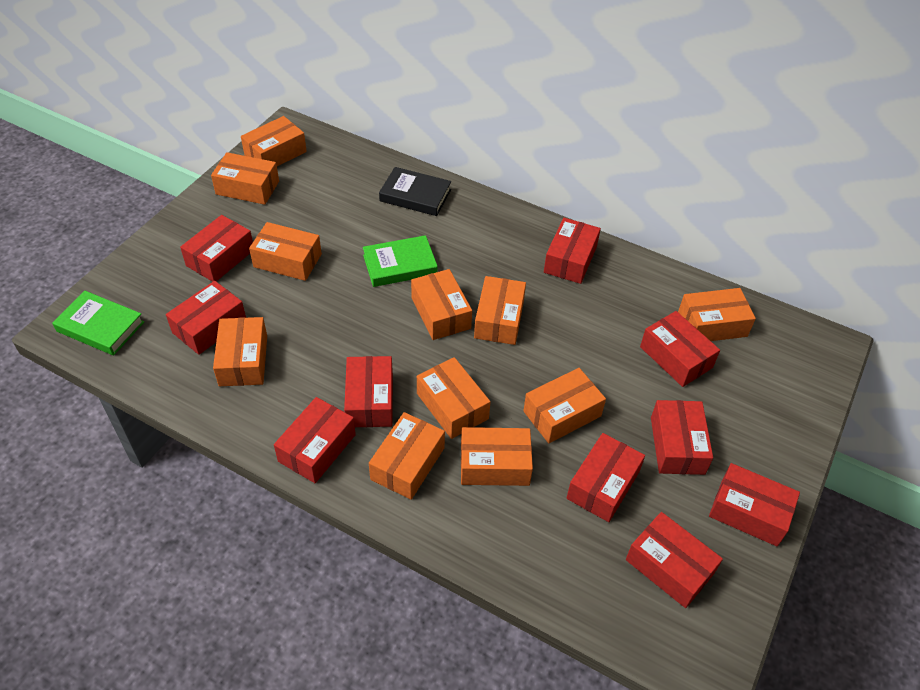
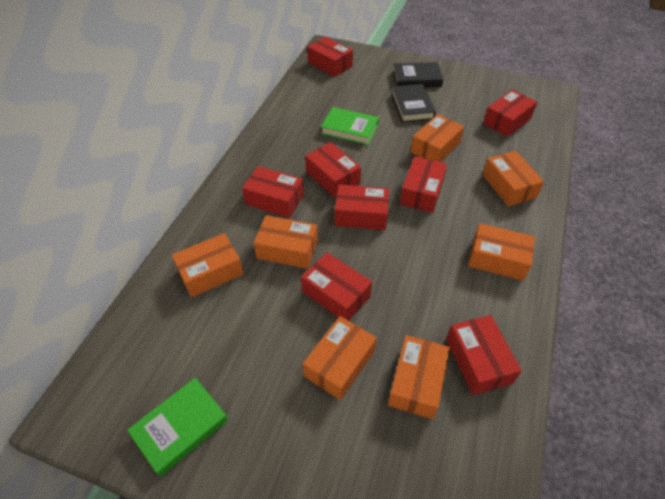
black book: 1 -> 2
orange box: 11 -> 7
red box: 10 -> 8

